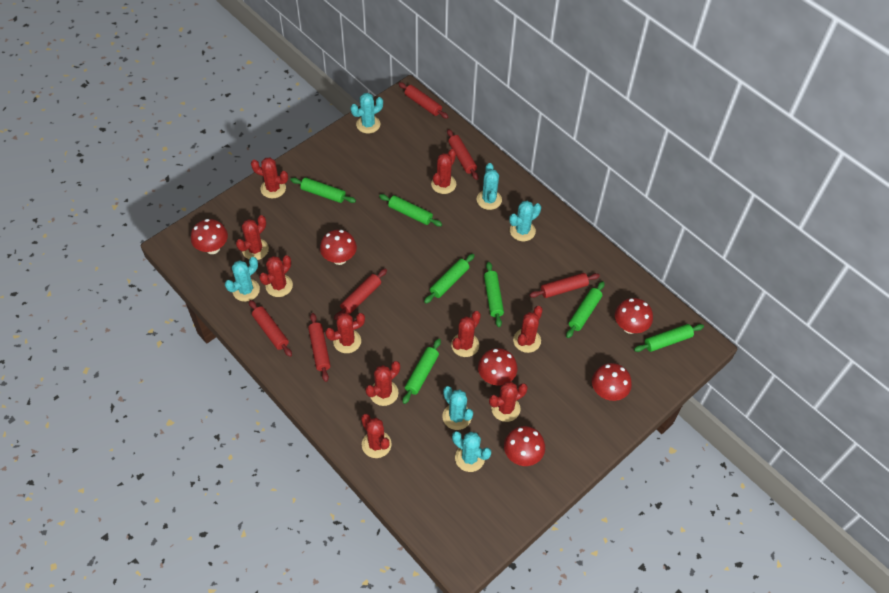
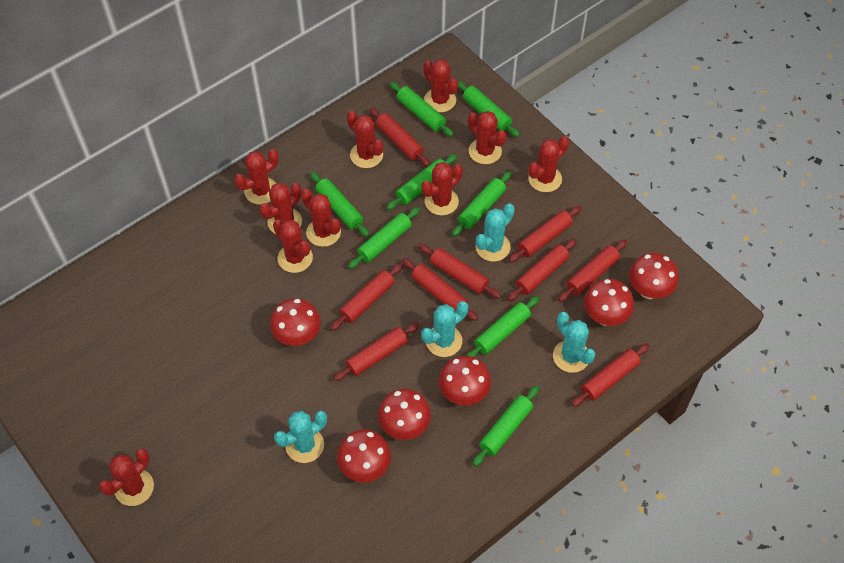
green rolling pin: 7 -> 8
red rolling pin: 6 -> 9
turquoise cactus: 6 -> 4

